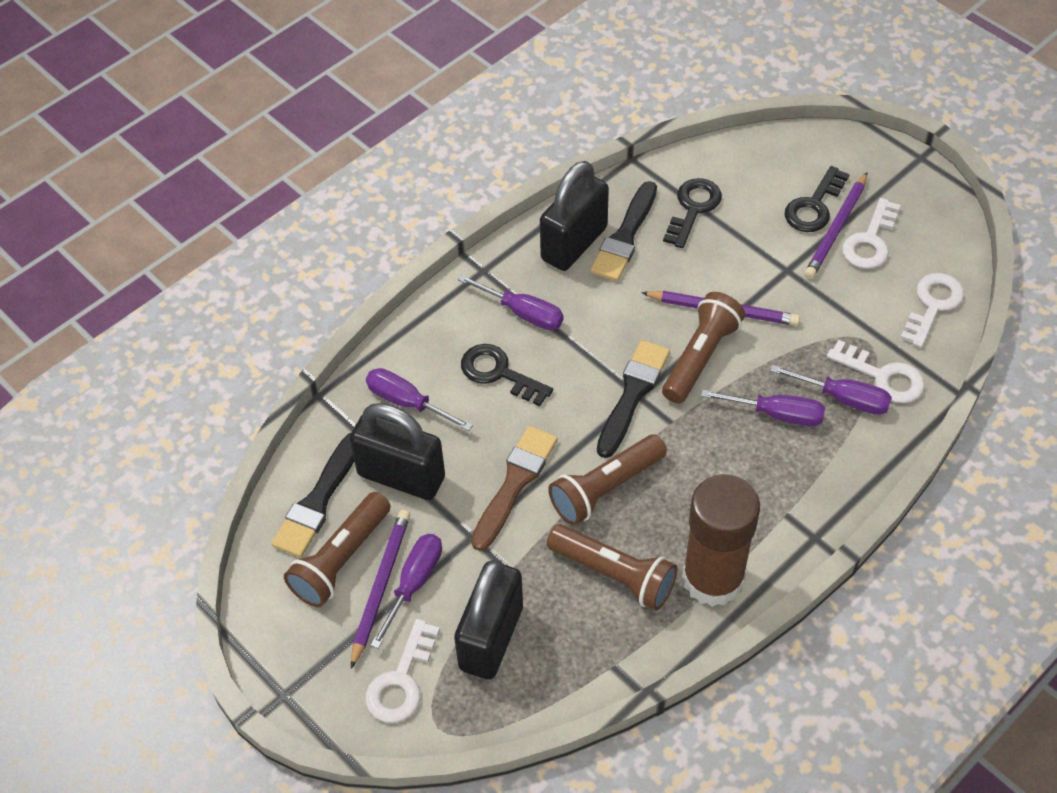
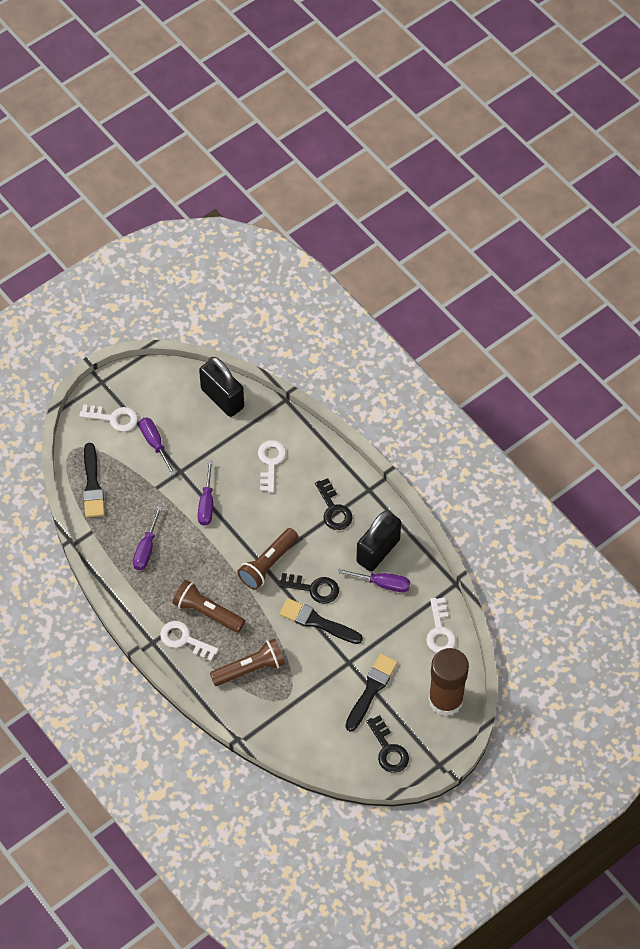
black padlock: 3 -> 2
brown brush: 1 -> 0
brown flashlight: 4 -> 3
purple pencil: 3 -> 0
purple screwdriver: 5 -> 4

